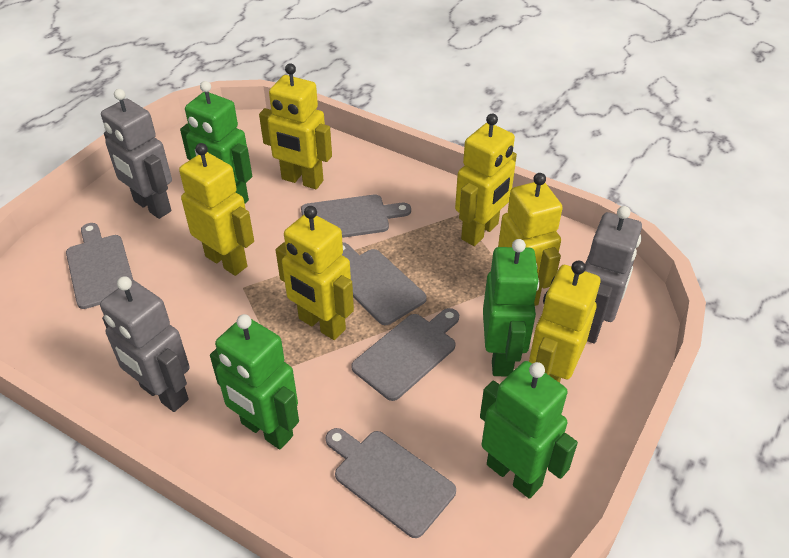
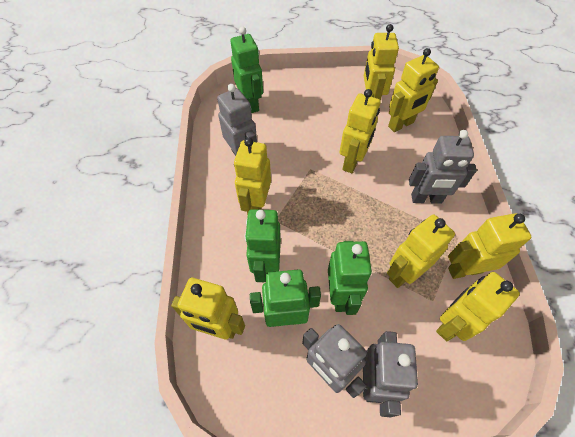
grey cutting board: 5 -> 0
grey robot: 3 -> 4
yellow robot: 6 -> 8

